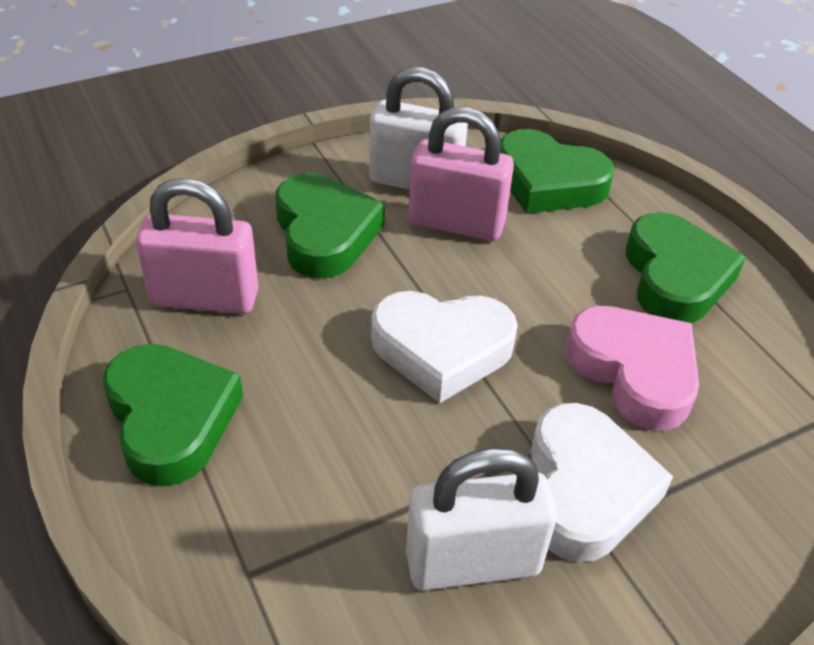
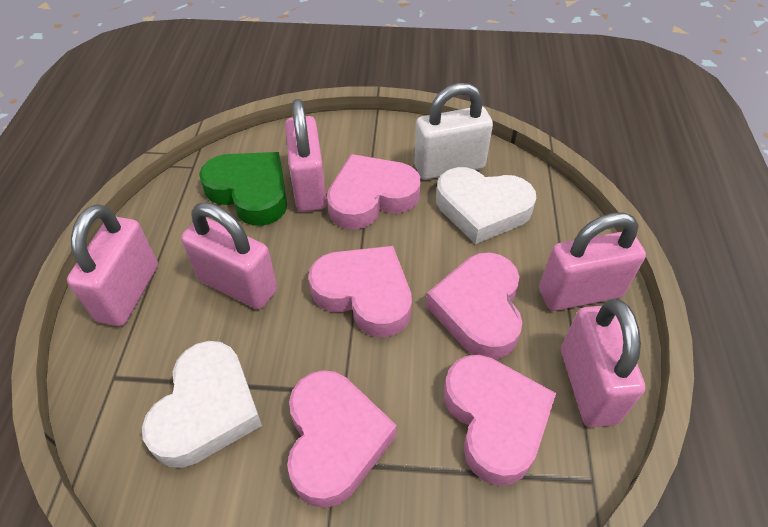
green heart: 4 -> 1
pink heart: 1 -> 5
pink padlock: 2 -> 5
white padlock: 2 -> 1

